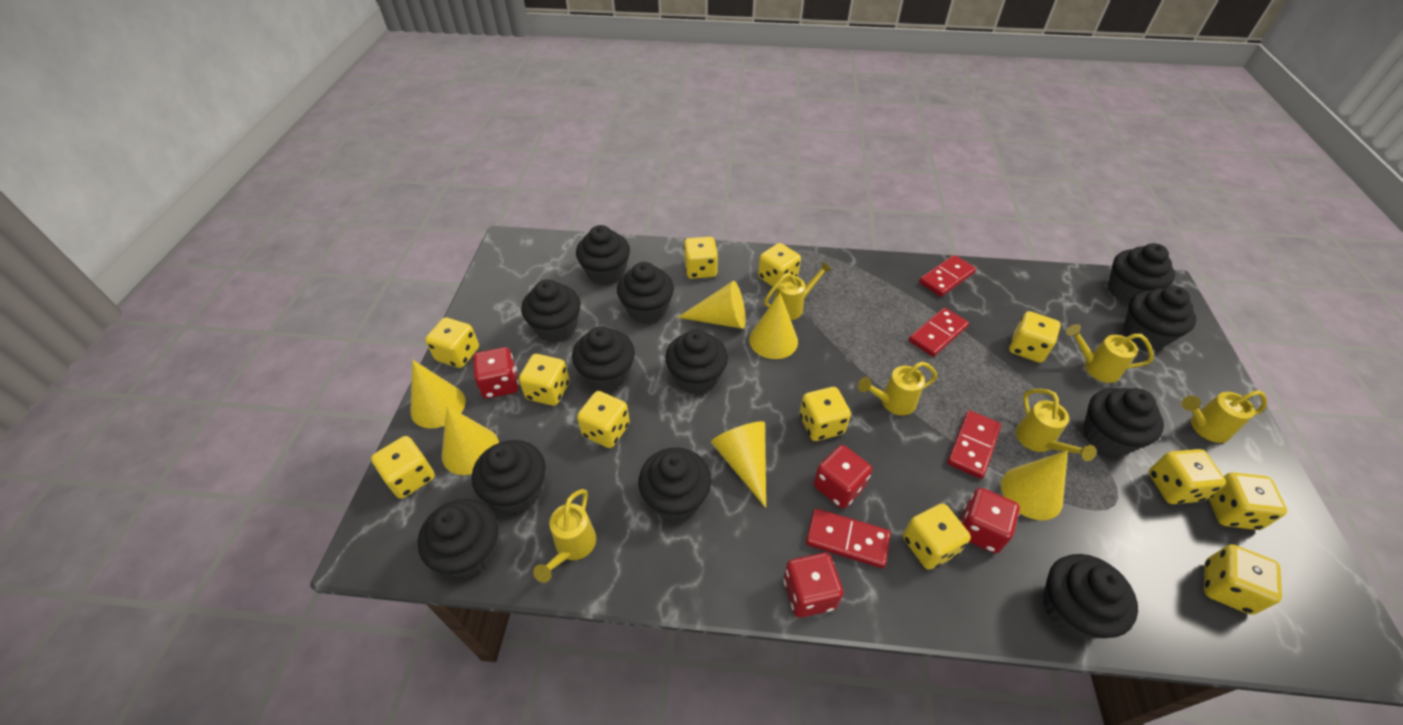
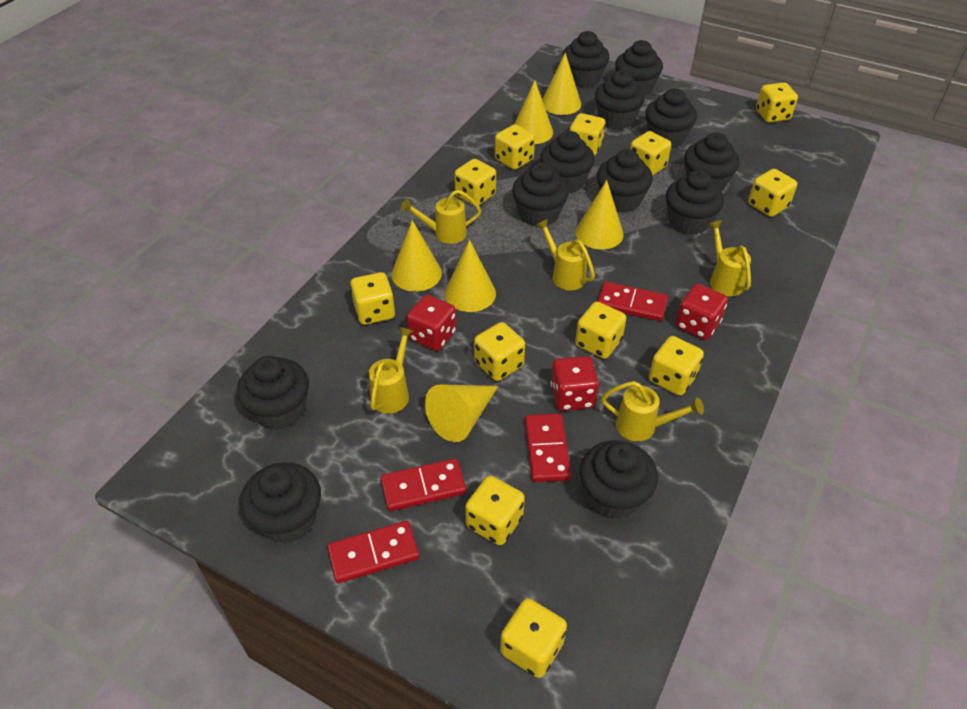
red dice: 4 -> 3
yellow watering can: 6 -> 5

